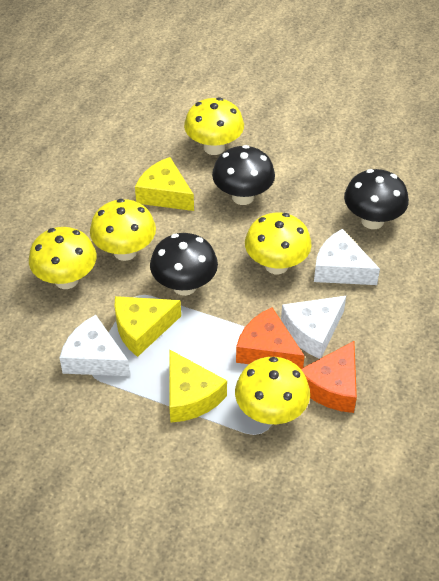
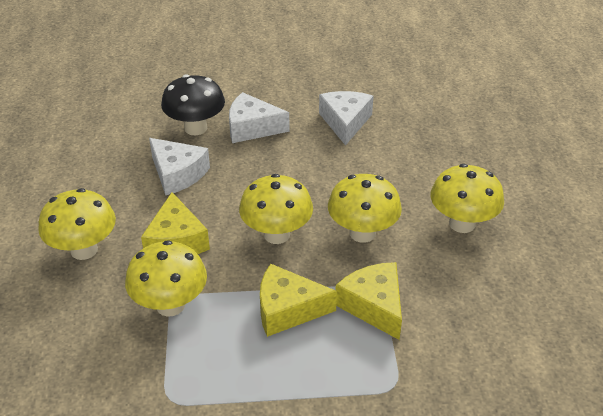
black mushroom: 3 -> 1
orange cheese: 2 -> 0

